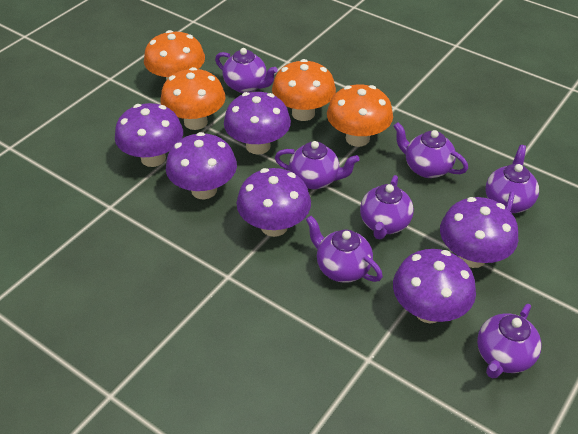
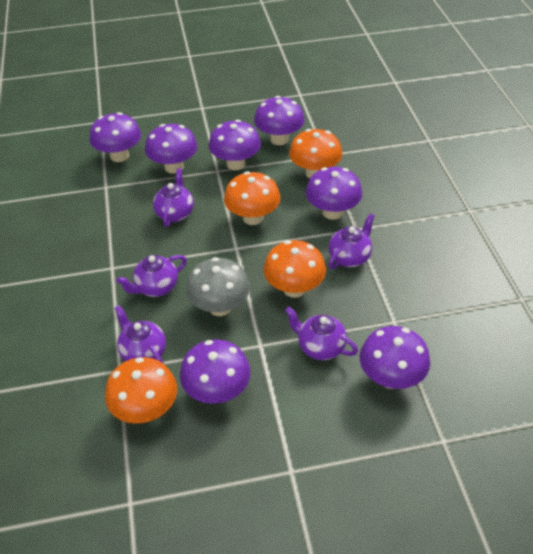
grey mushroom: 0 -> 1
purple mushroom: 6 -> 7
purple teapot: 7 -> 5

